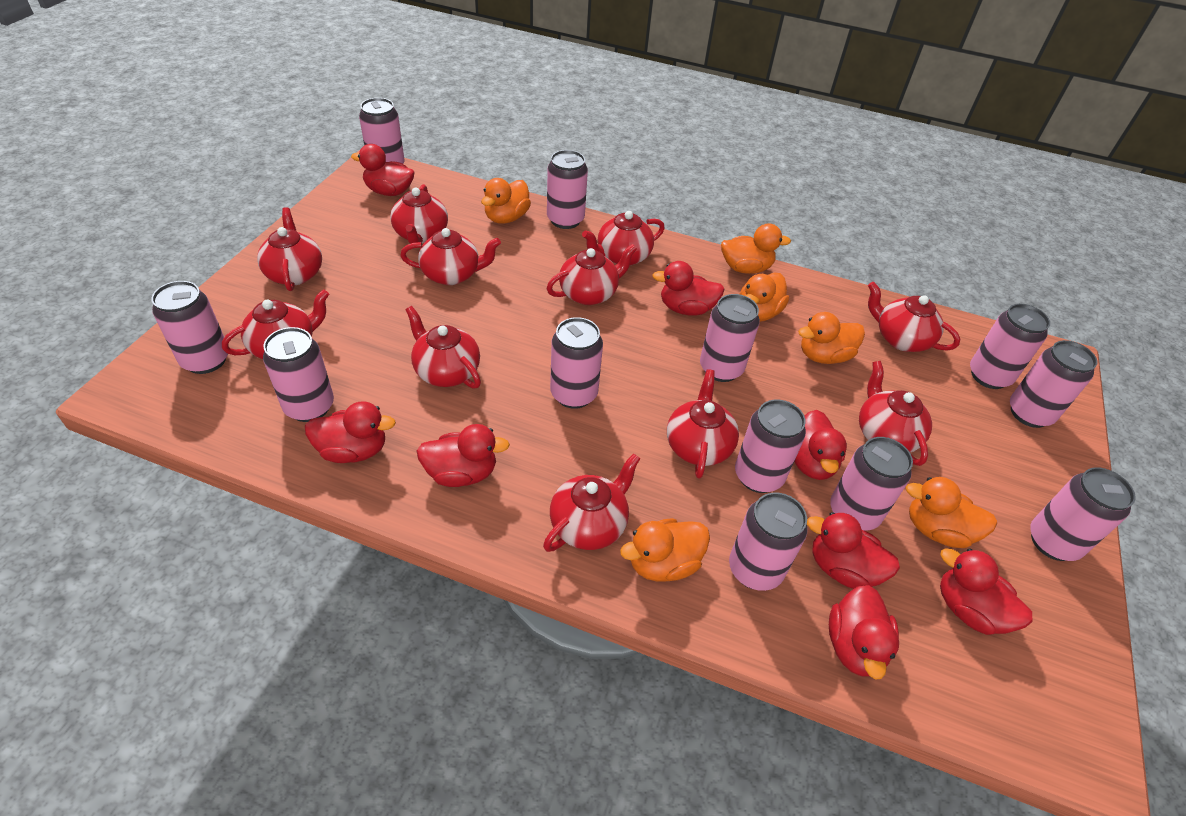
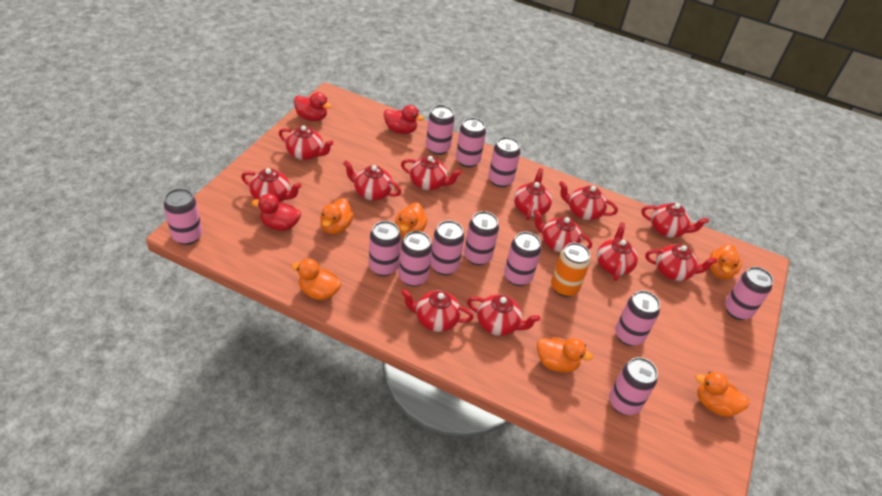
orange can: 0 -> 1
red duck: 8 -> 3
red teapot: 11 -> 12

